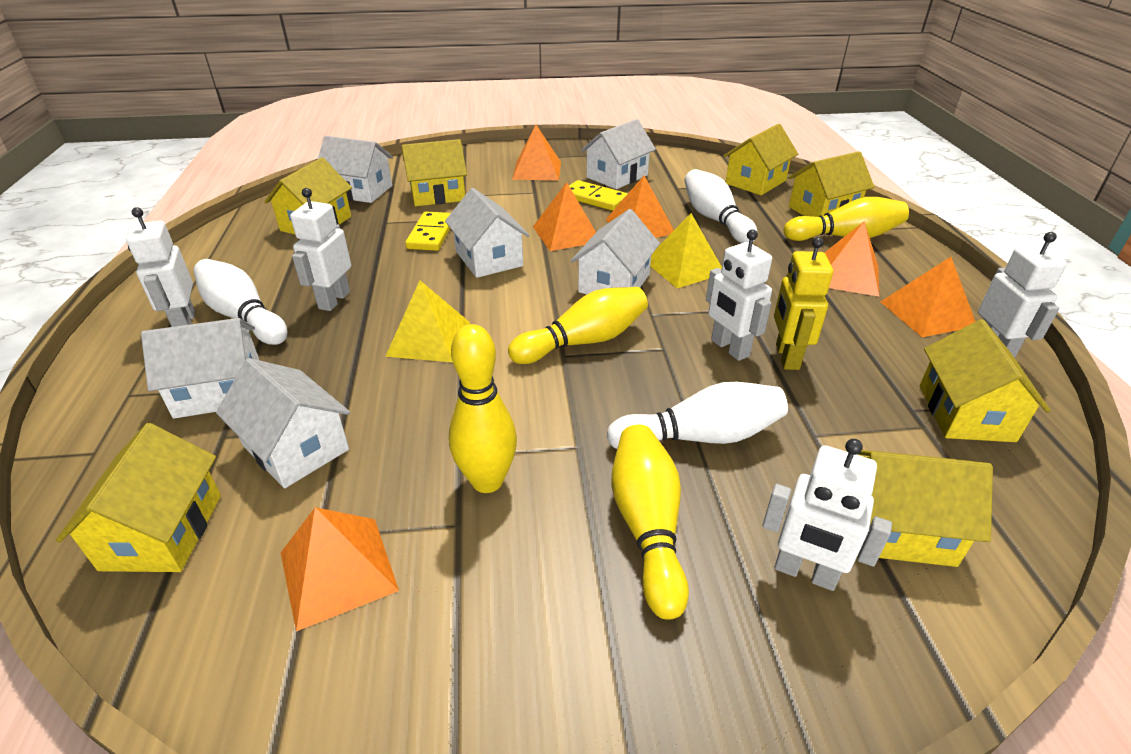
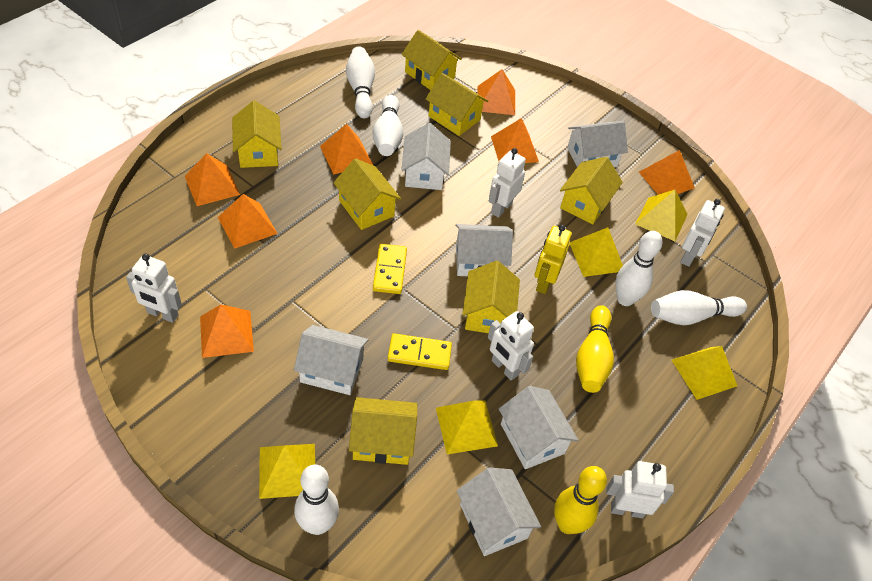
orange pyramid: 6 -> 7
white bowling pin: 3 -> 5
yellow bowling pin: 4 -> 2
yellow pyramid: 2 -> 5

